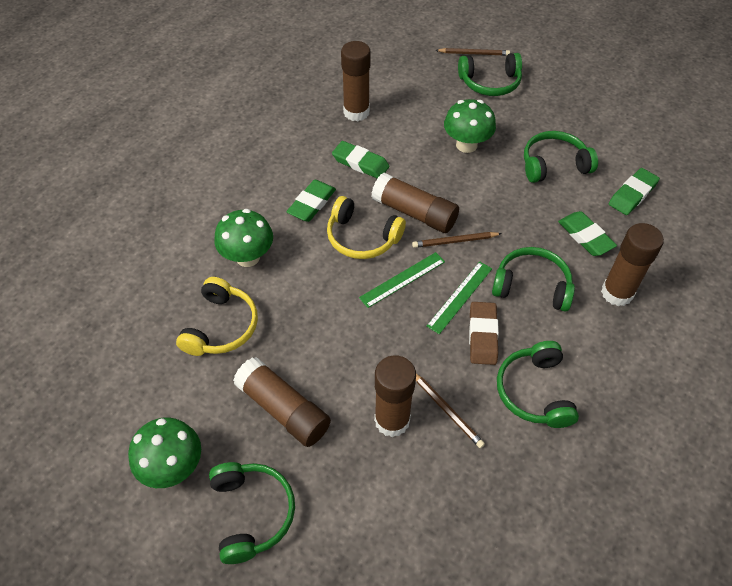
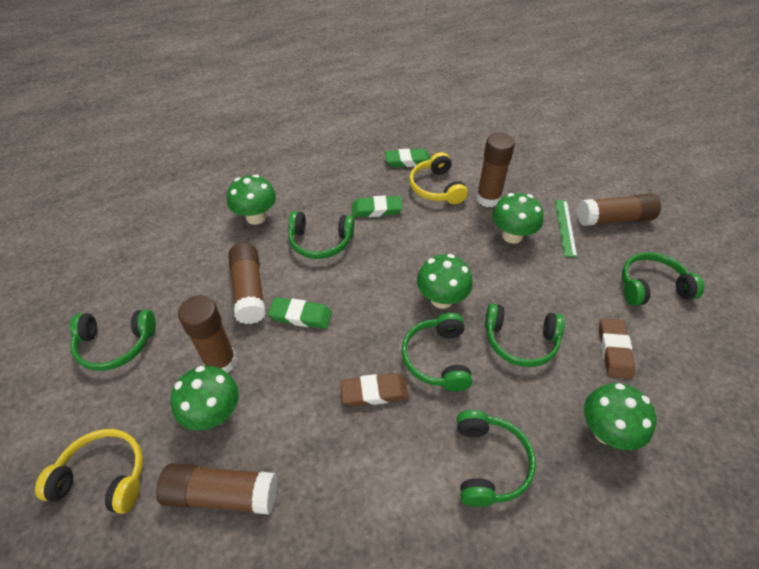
brown eraser: 1 -> 2
brown pencil: 3 -> 0
green eraser: 4 -> 3
green headphones: 5 -> 6
green mushroom: 3 -> 5
green ruler: 2 -> 1

